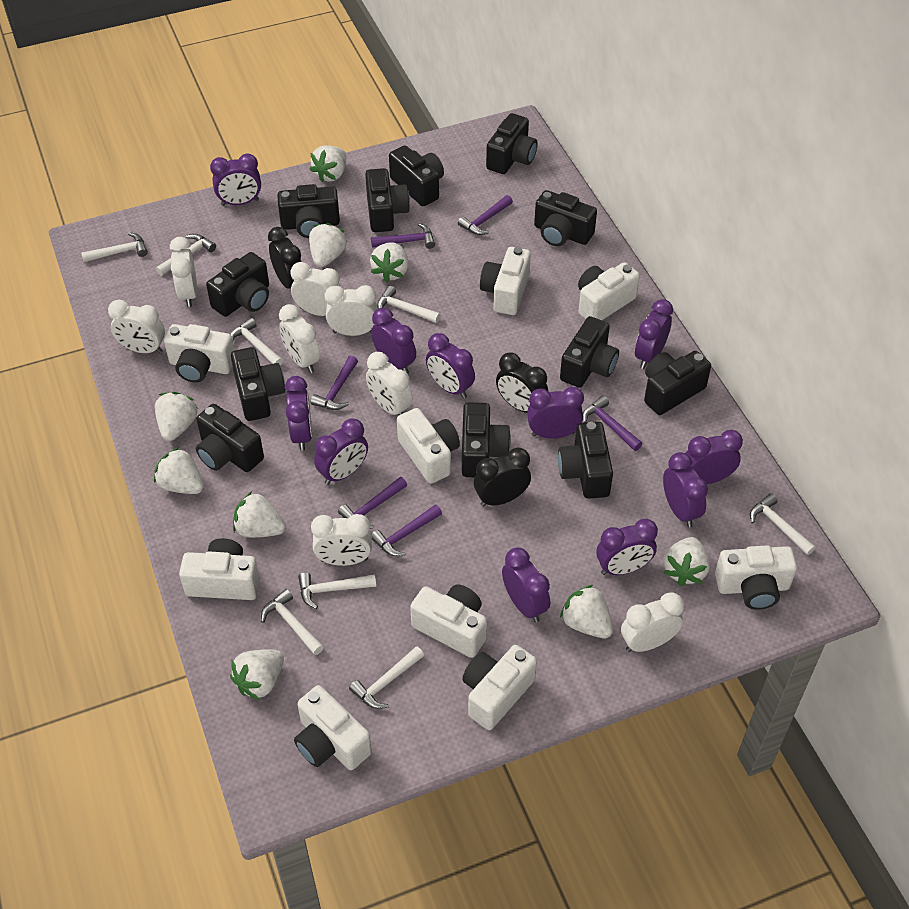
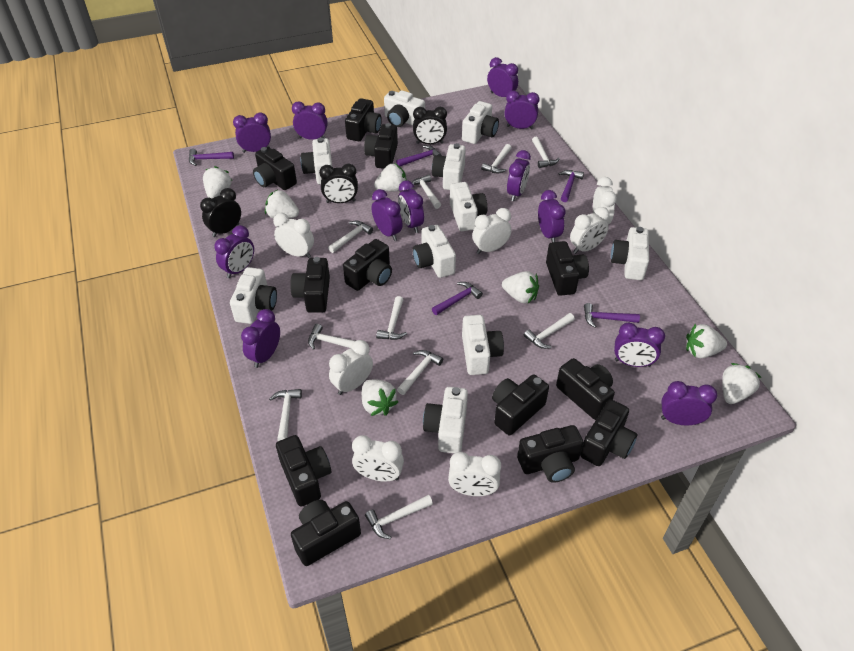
purple clock: 11 -> 12
purple hammer: 6 -> 5
white camera: 9 -> 10
white clock: 8 -> 7
white hammer: 8 -> 10
white strawberry: 9 -> 7

